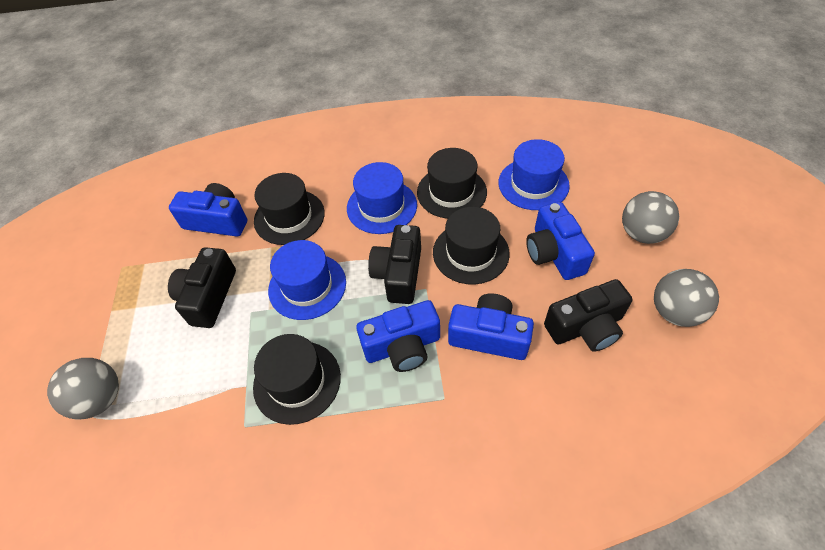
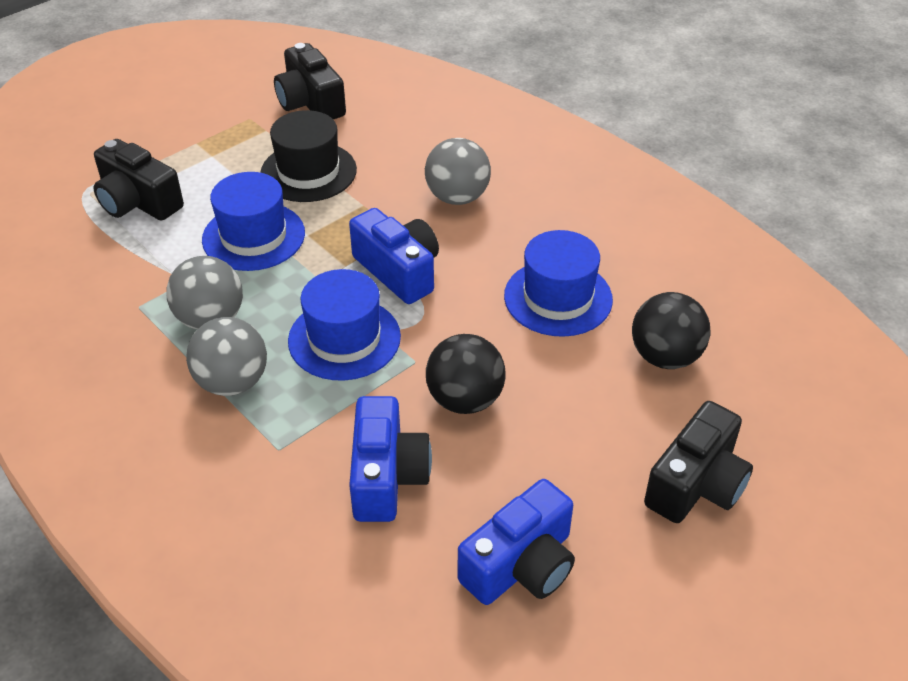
black ball: 0 -> 2
black hat: 4 -> 1
blue camera: 4 -> 3

